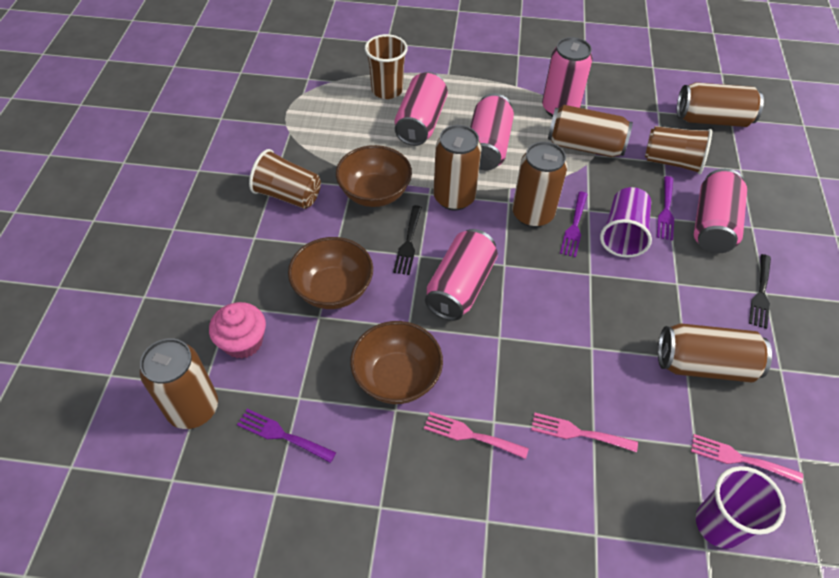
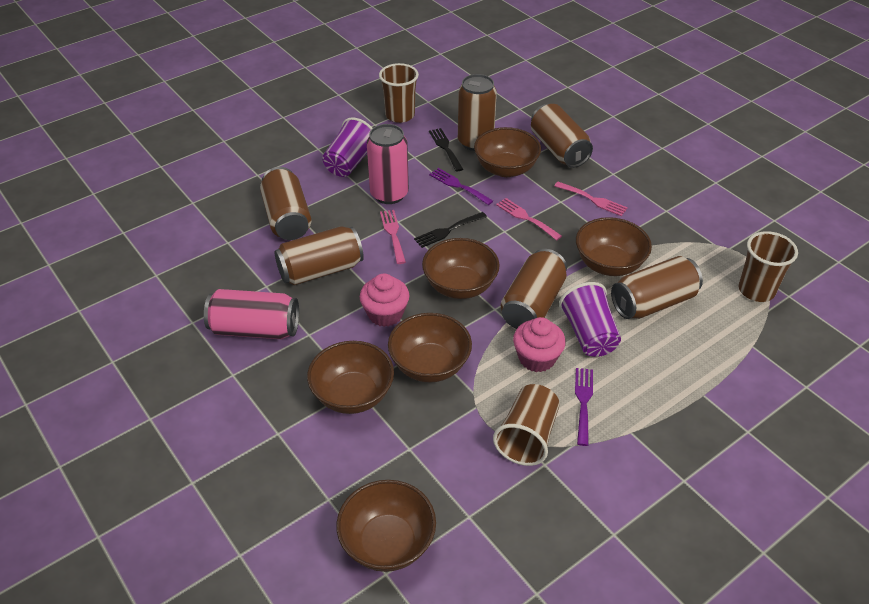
brown bowl: 3 -> 6
pink can: 5 -> 2
pink cupcake: 1 -> 2
purple fork: 3 -> 2

